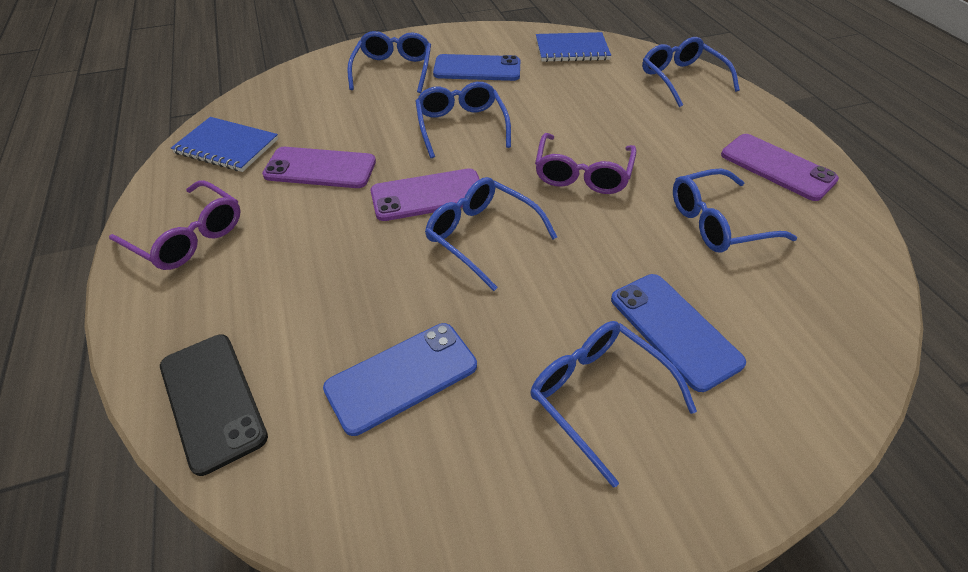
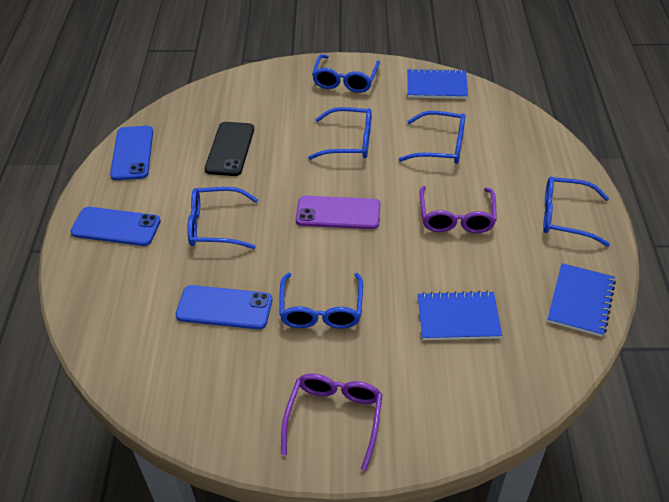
blue notebook: 2 -> 3
purple phone: 3 -> 1

